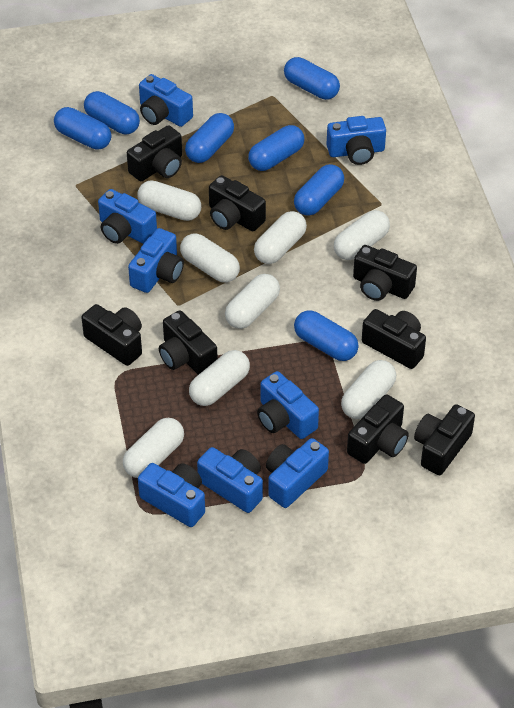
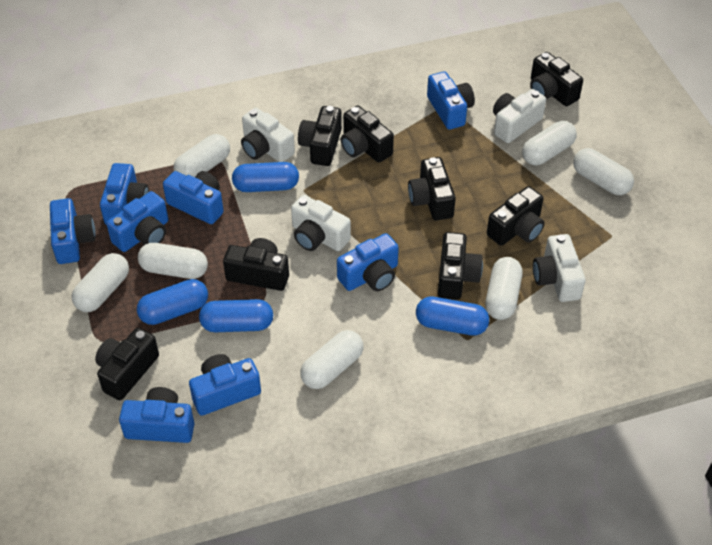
blue capsule: 7 -> 4
white camera: 0 -> 4
white capsule: 8 -> 7

